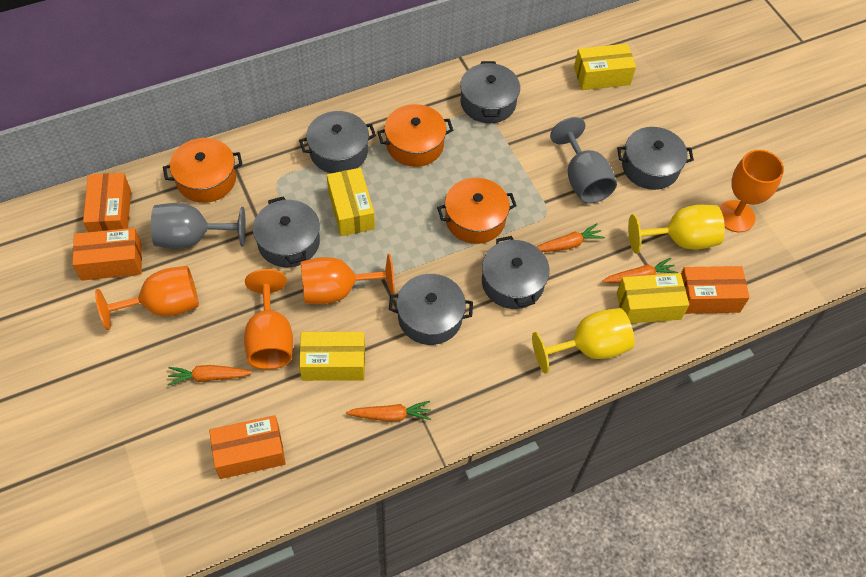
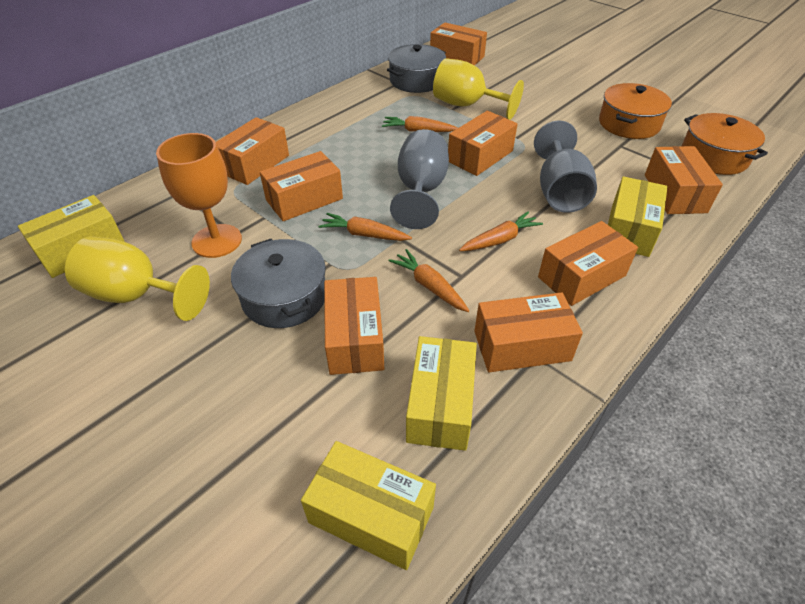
grey pot: 6 -> 2
orange box: 4 -> 8
orange goblet: 4 -> 1
orange pot: 3 -> 2

